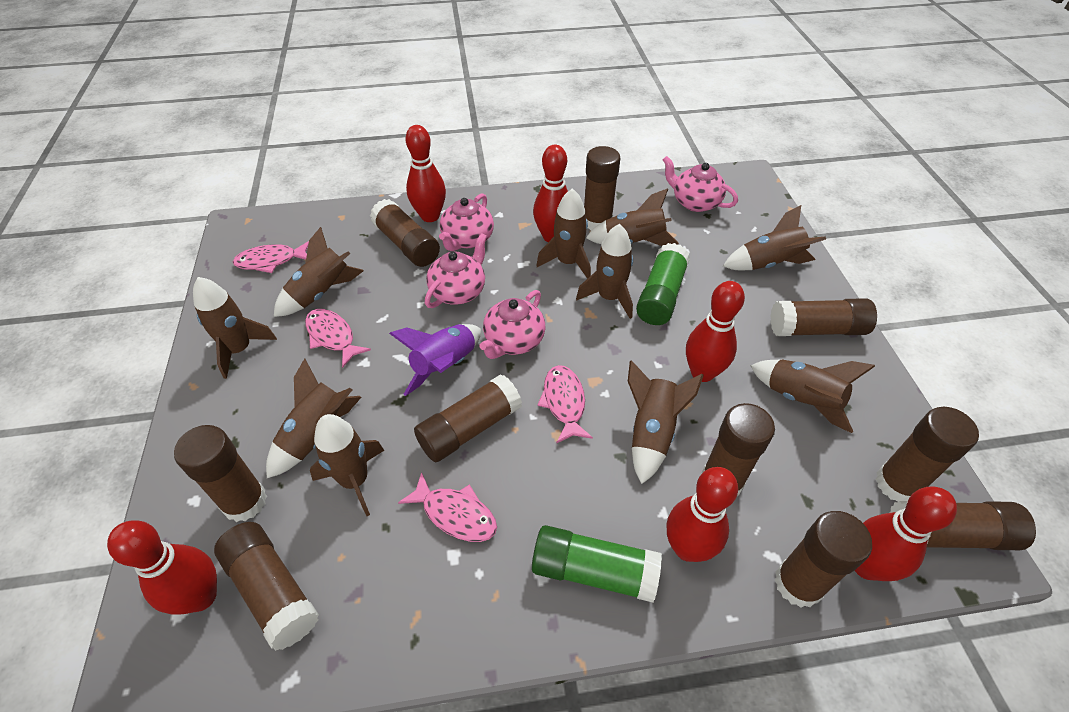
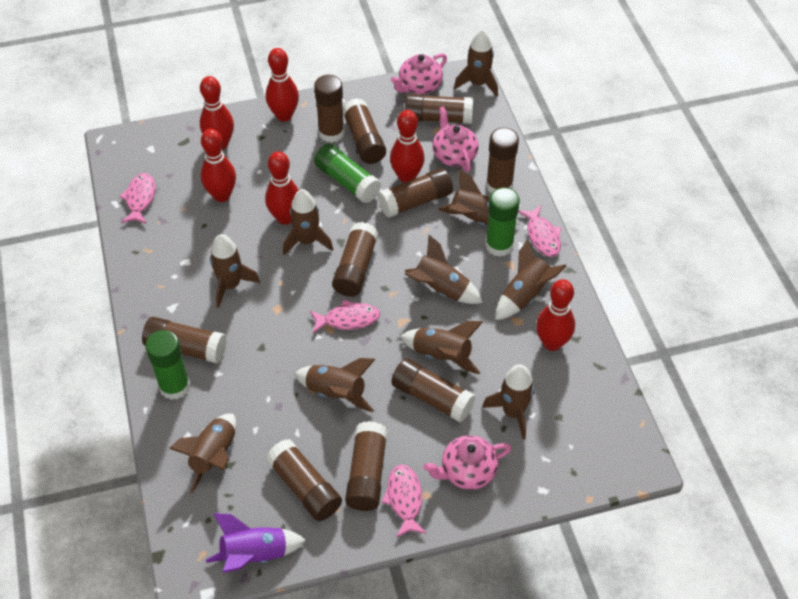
green glue stick: 2 -> 3
pink teapot: 4 -> 3

